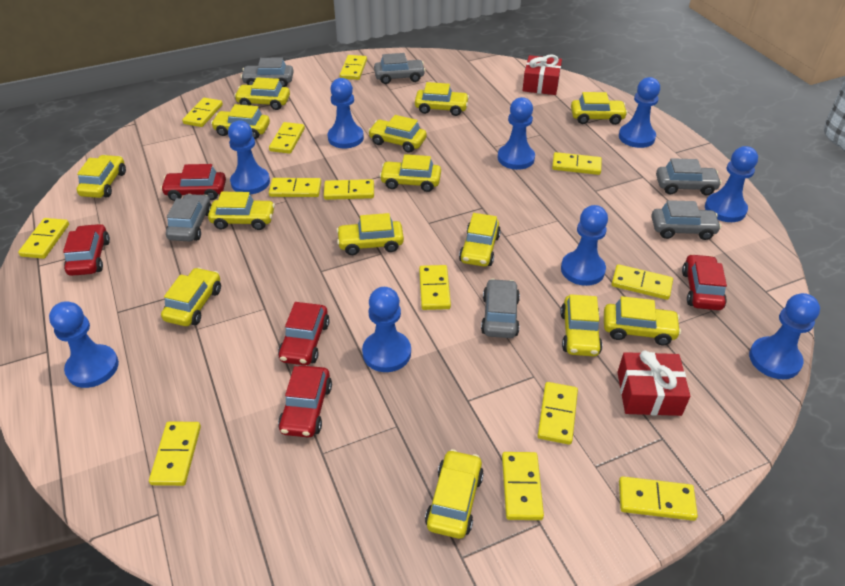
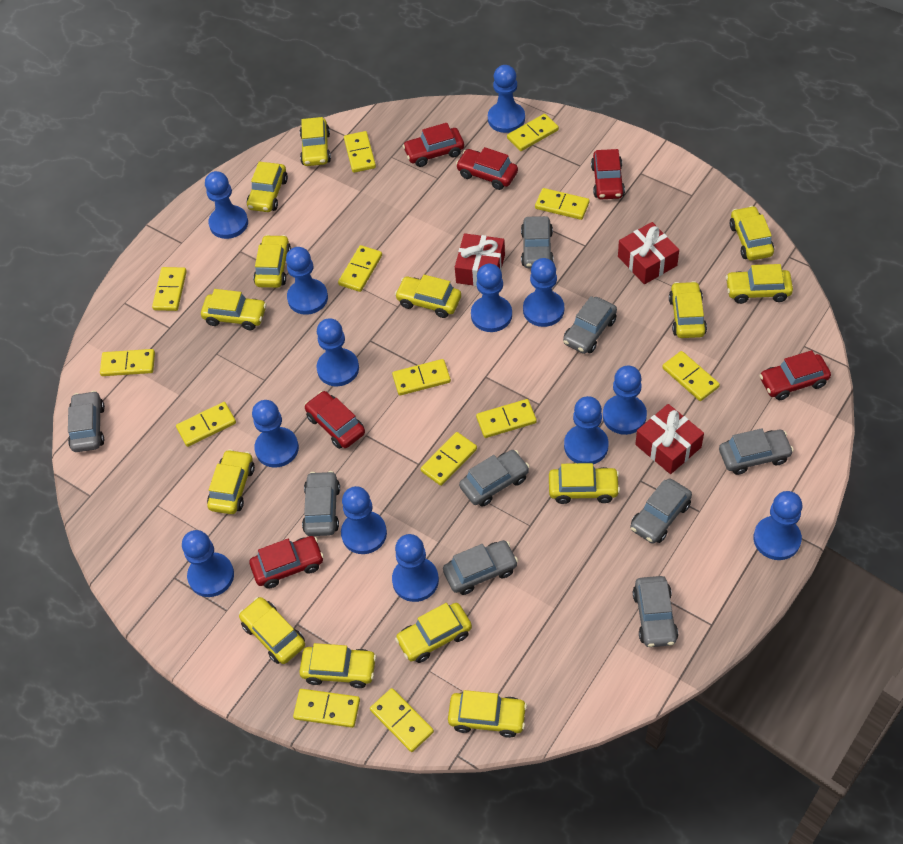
blue pawn: 9 -> 13
grey car: 6 -> 9
red car: 5 -> 6
red gift: 2 -> 3

